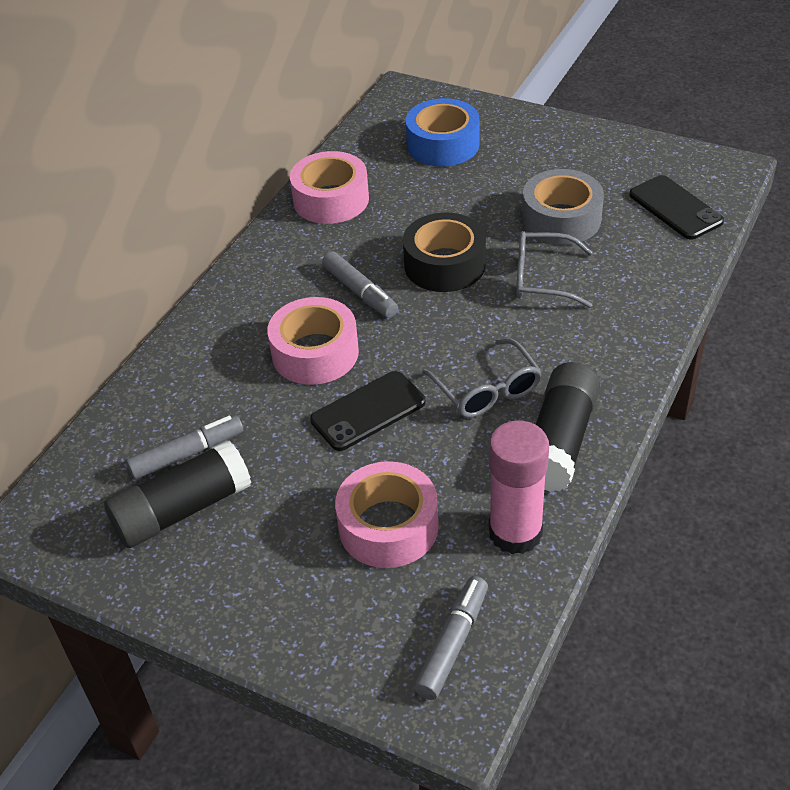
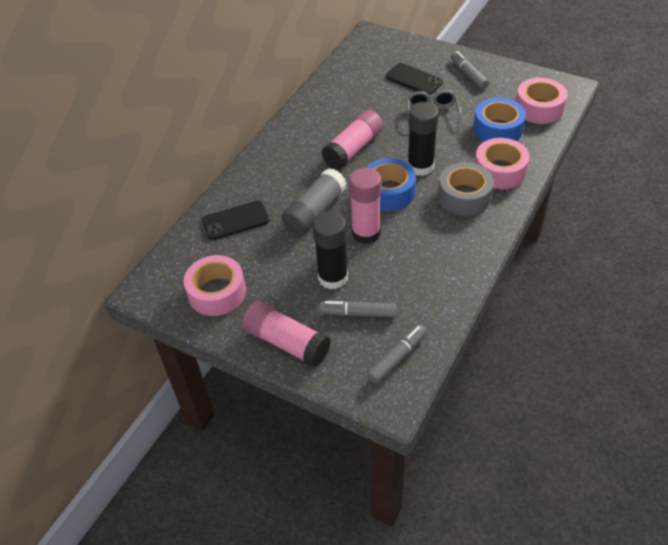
black tape: 1 -> 0
blue tape: 1 -> 2
grey glasses: 2 -> 1
grey glue stick: 0 -> 1
pink glue stick: 1 -> 3

